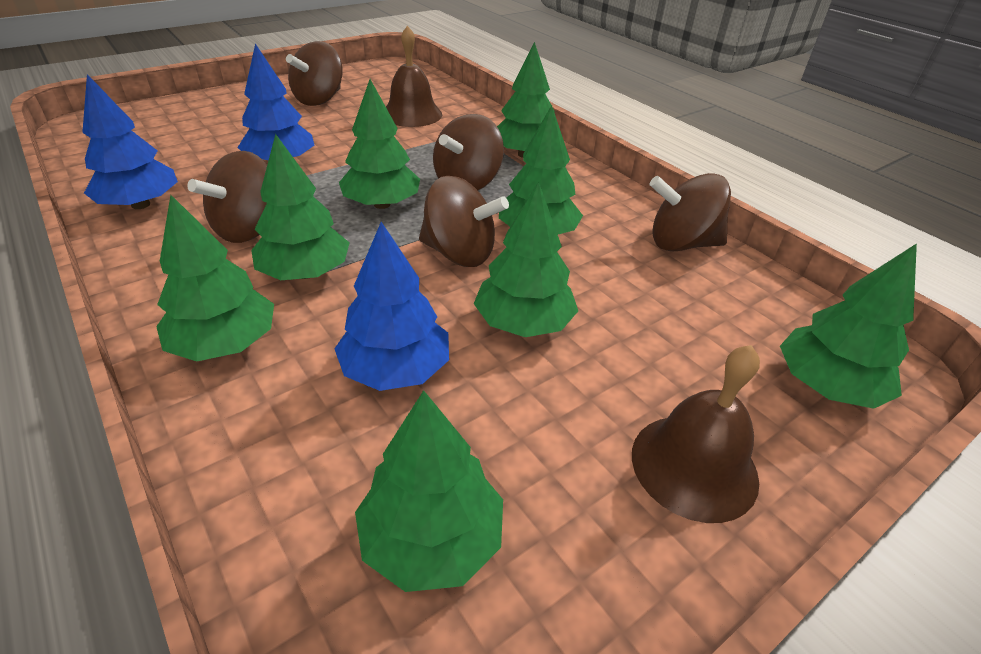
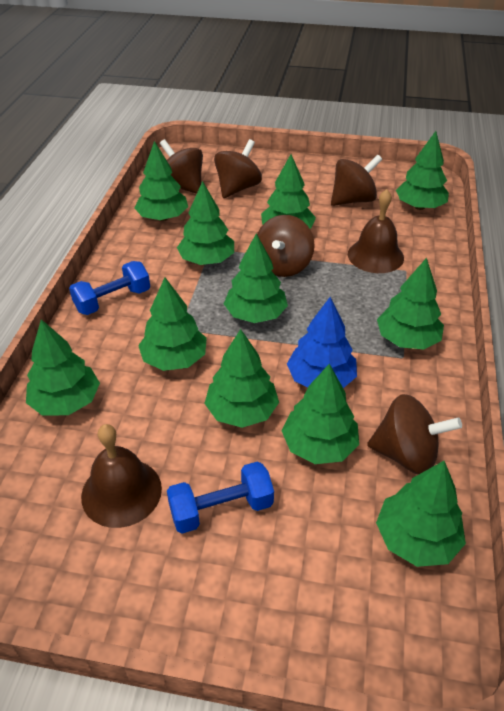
blue dumbbell: 0 -> 2
blue tree: 3 -> 1
green tree: 8 -> 11

